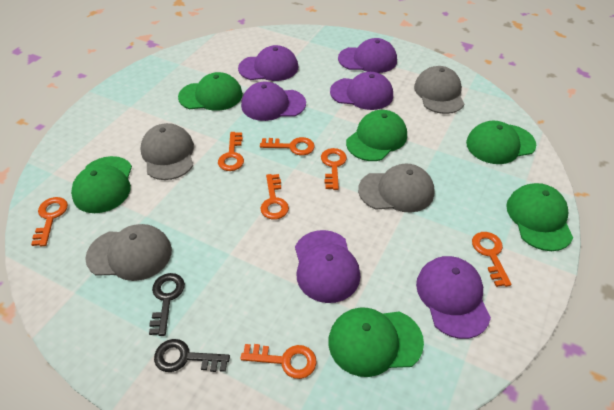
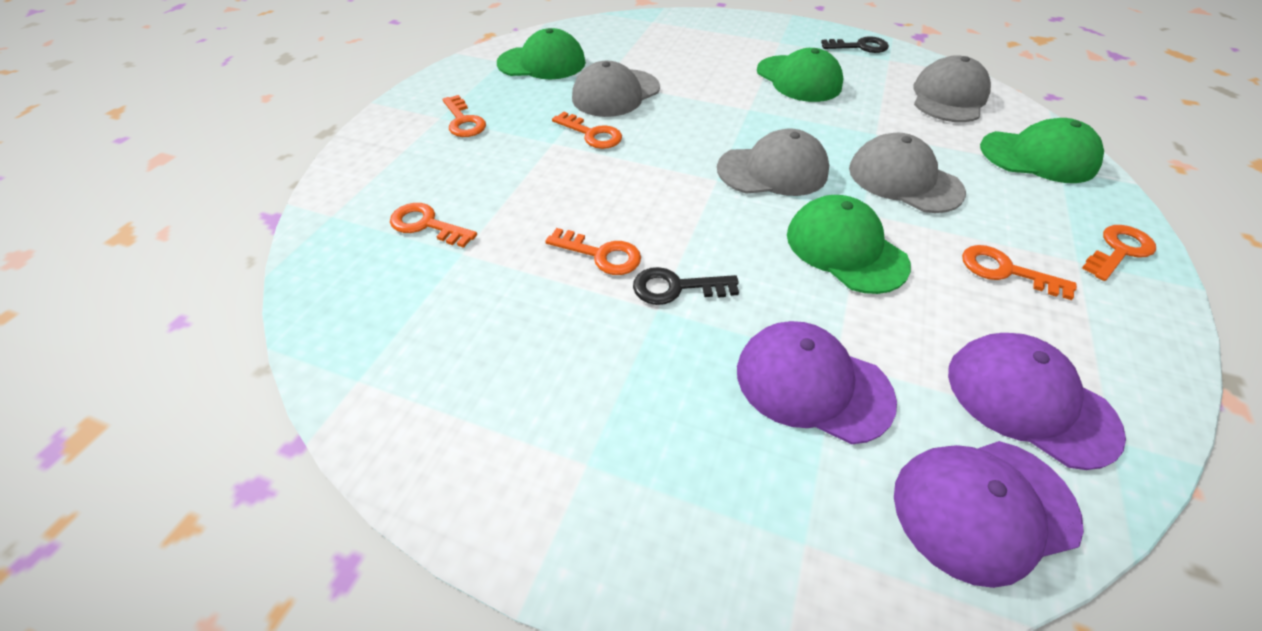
green cap: 6 -> 4
orange key: 7 -> 6
purple cap: 6 -> 3

